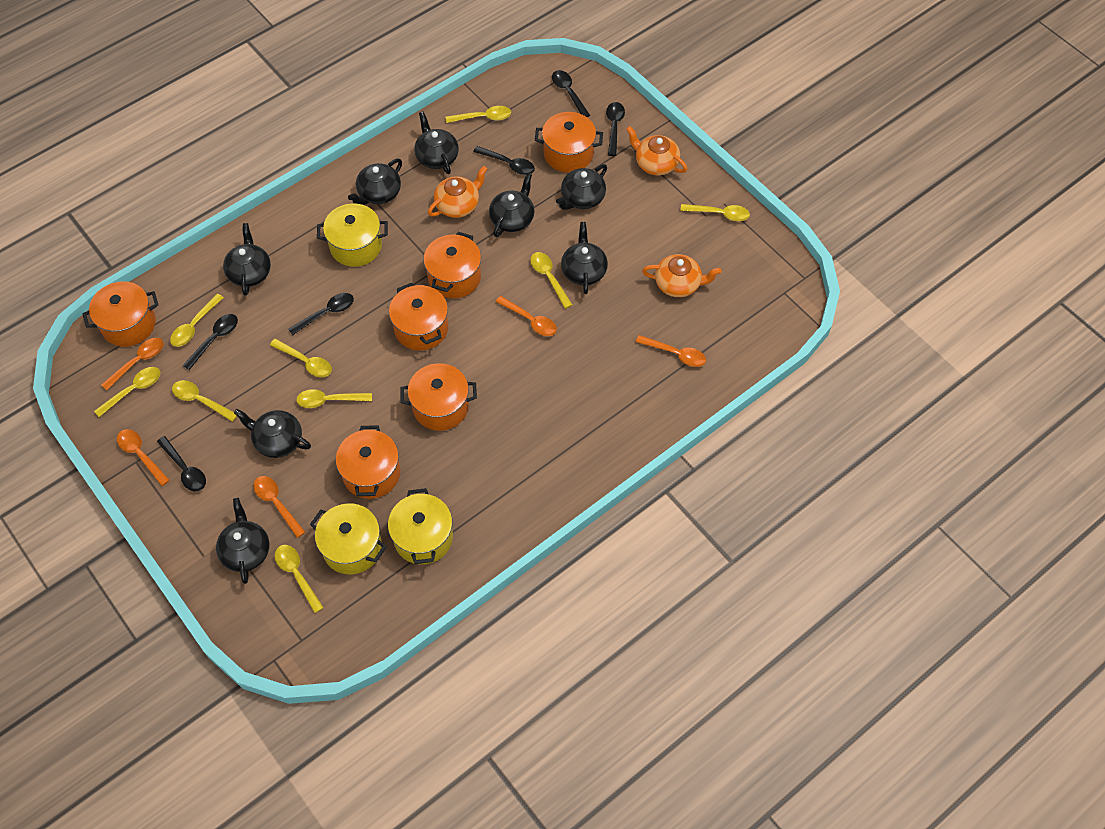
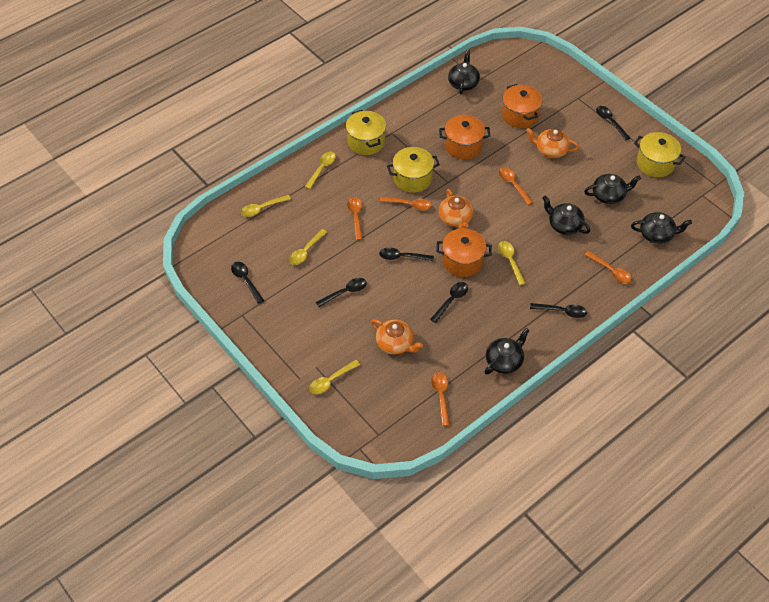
black teapot: 8 -> 5
orange pot: 6 -> 3
yellow spoon: 9 -> 5

